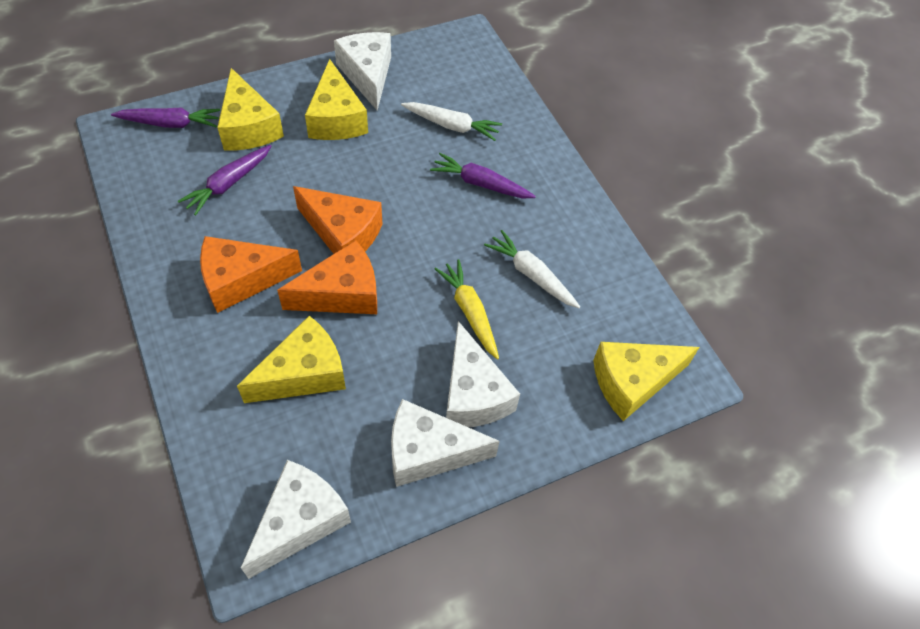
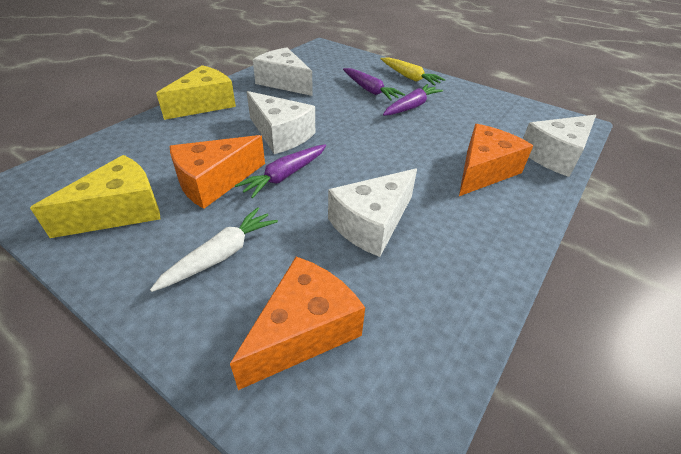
white carrot: 2 -> 1
yellow cheese: 4 -> 2

